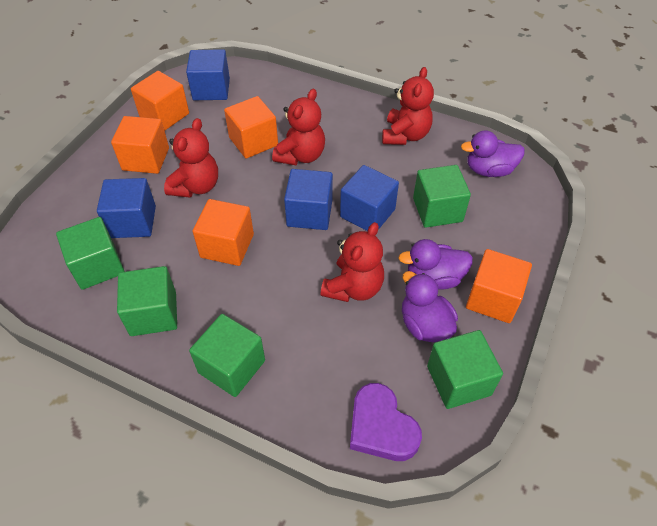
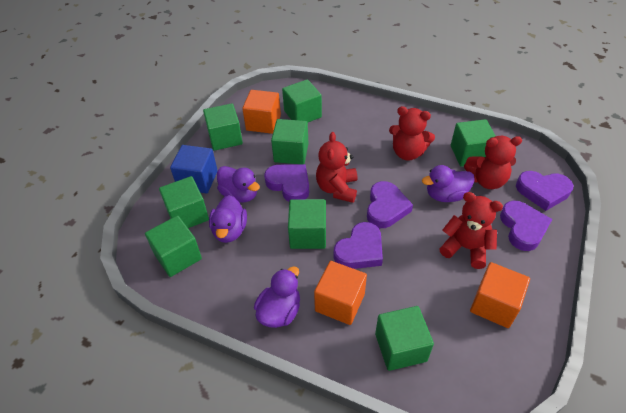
blue cube: 4 -> 1
green cube: 5 -> 8
orange cube: 5 -> 3
purple duck: 3 -> 4
purple heart: 1 -> 5

